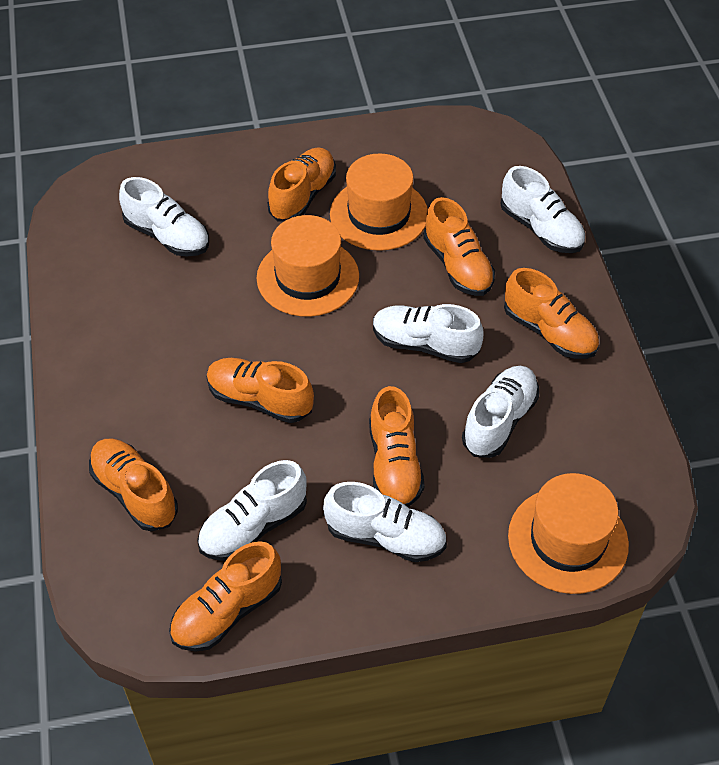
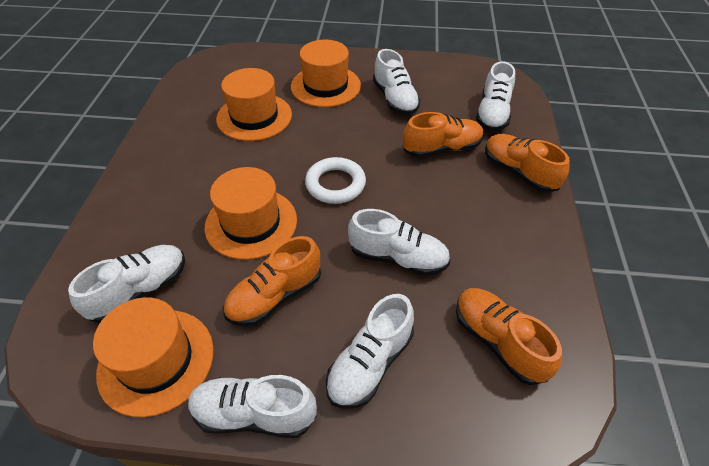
orange hat: 3 -> 4
orange shoe: 7 -> 4
white ring: 0 -> 1

